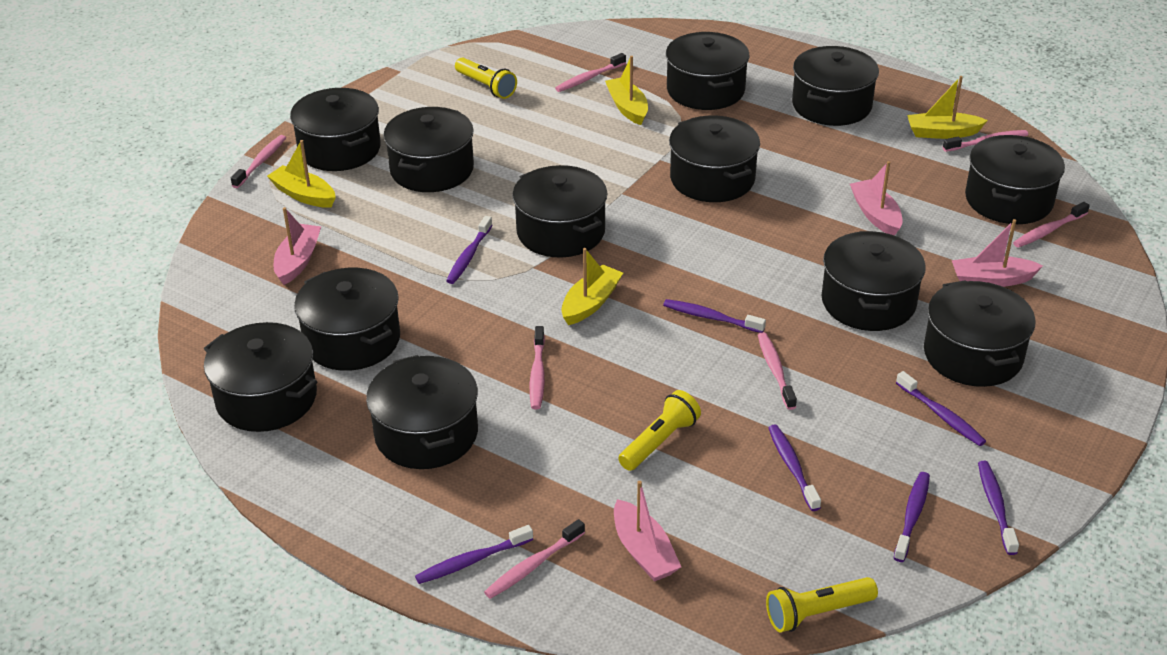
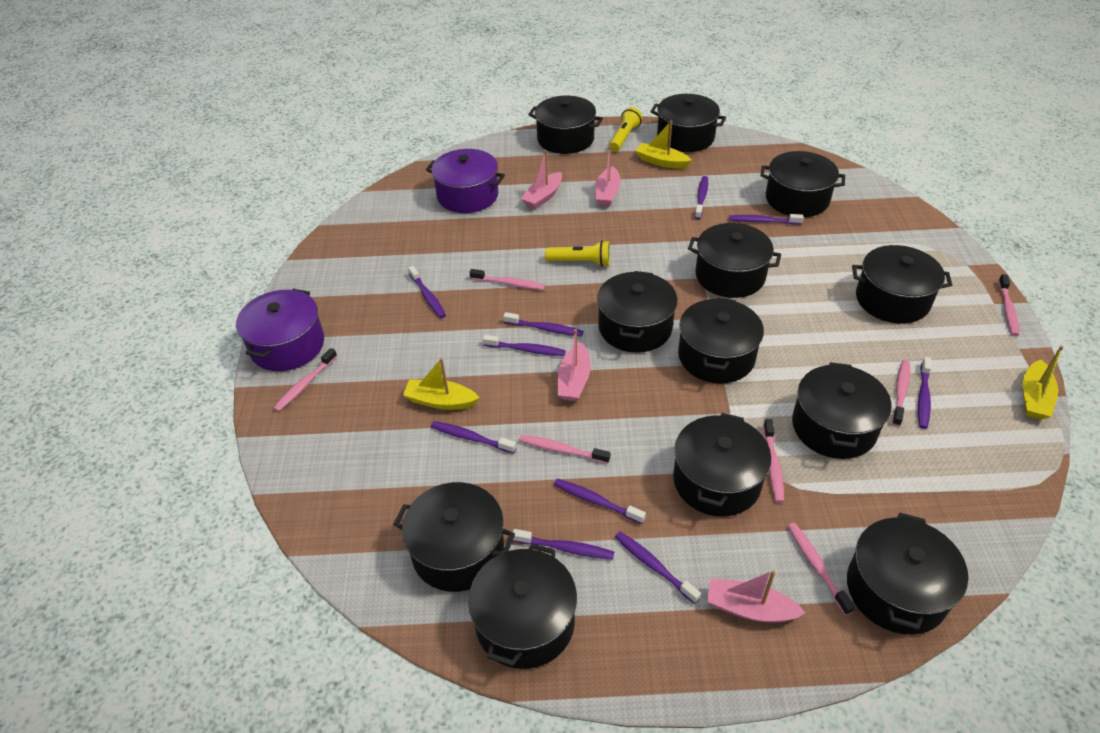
purple pot: 0 -> 2
purple toothbrush: 7 -> 10
yellow boat: 4 -> 3
yellow flashlight: 3 -> 2

